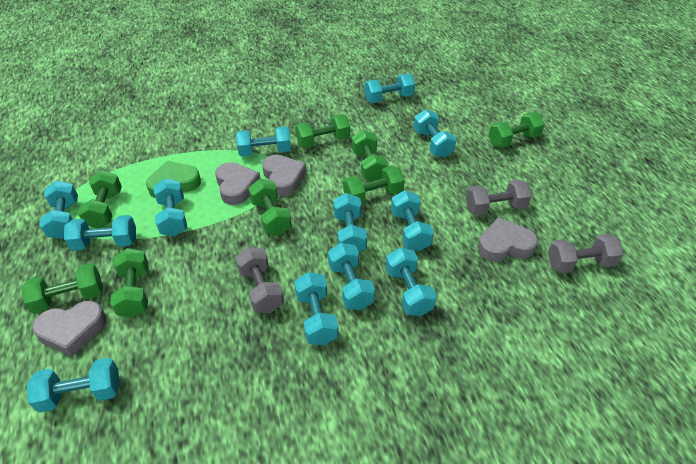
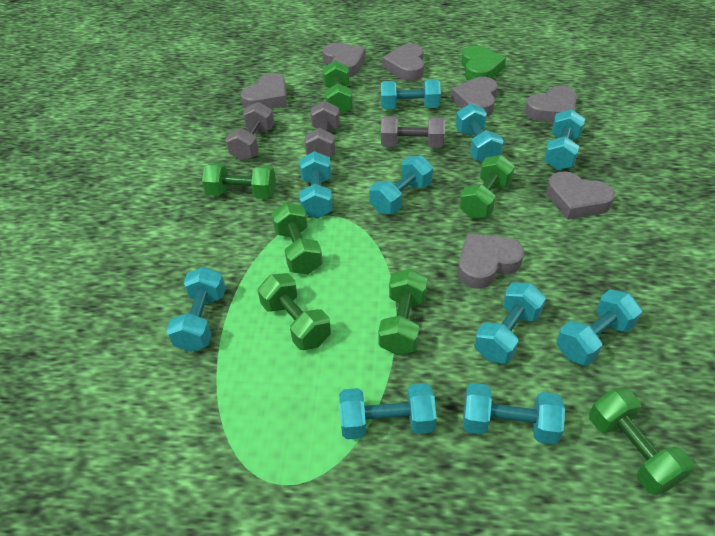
green dumbbell: 8 -> 7
grey heart: 4 -> 7
turquoise dumbbell: 12 -> 10

